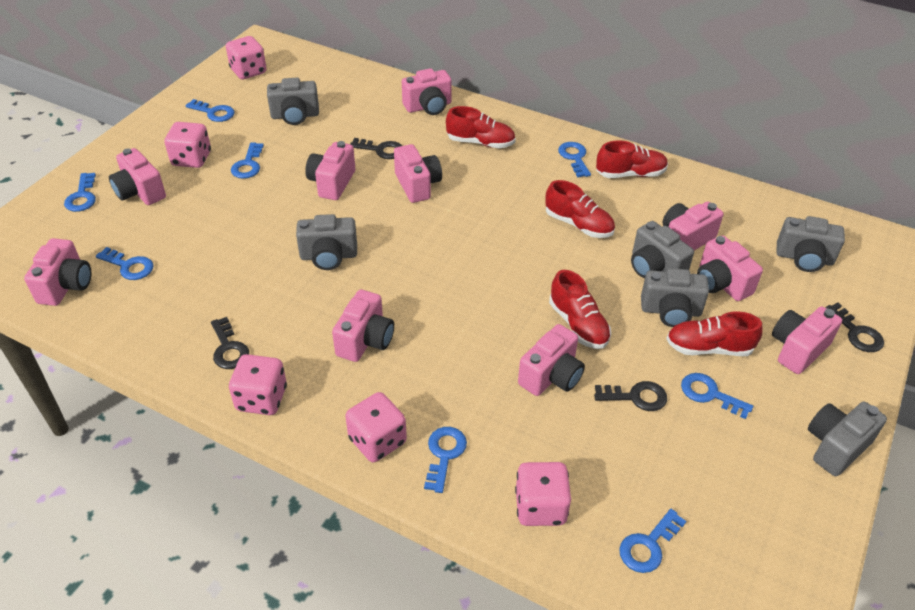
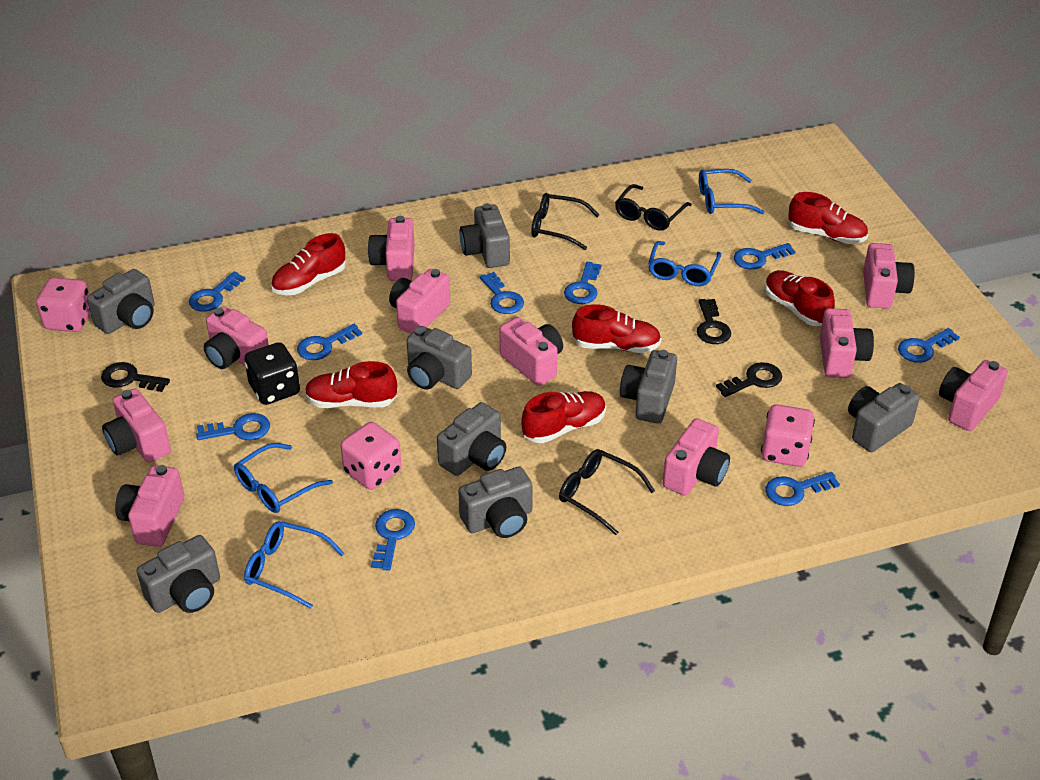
black dice: 0 -> 1
black glasses: 0 -> 3
black key: 4 -> 3
blue glasses: 0 -> 4
blue key: 8 -> 9
grey camera: 6 -> 8
pink dice: 5 -> 3
red shoe: 5 -> 6

